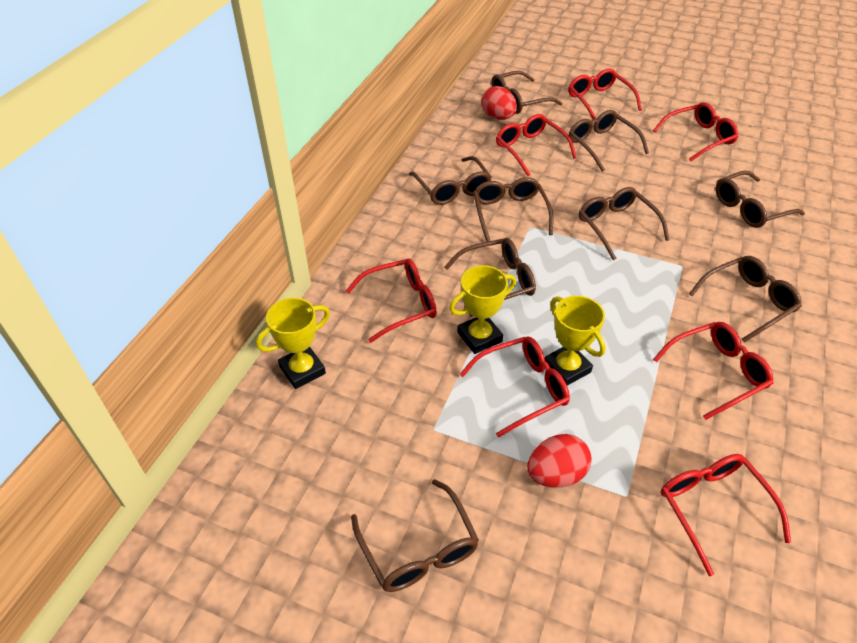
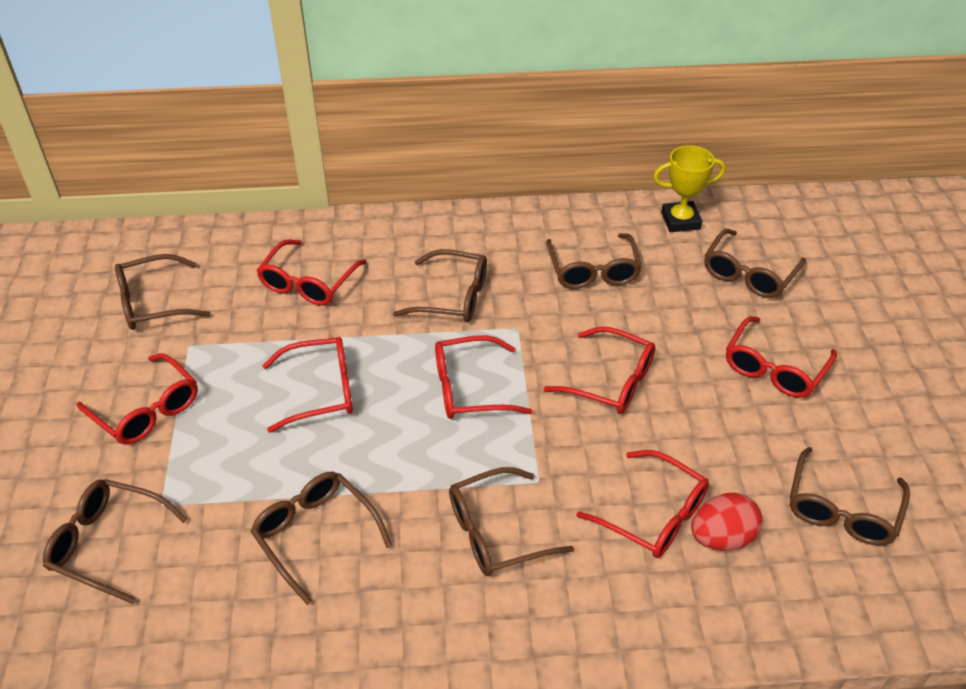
brown glasses: 9 -> 8
red egg: 2 -> 1
yellow trophy: 3 -> 1

